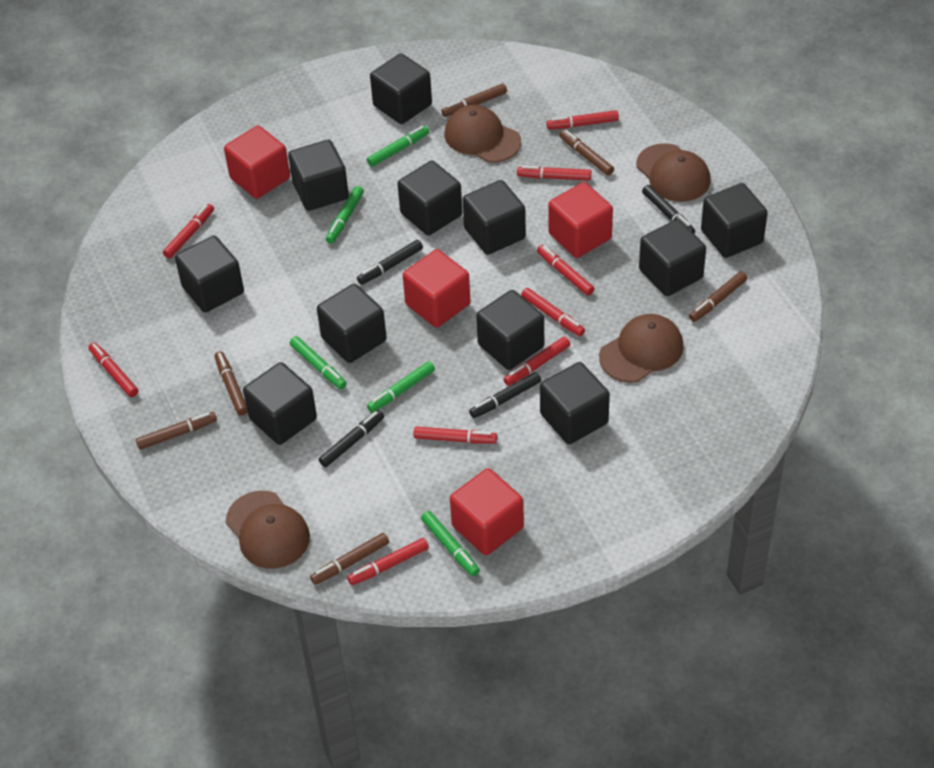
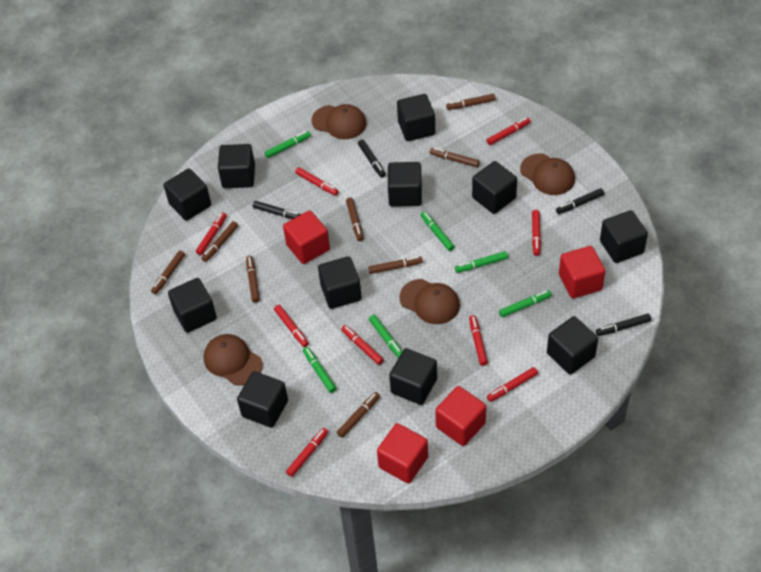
brown marker: 6 -> 8
green marker: 5 -> 6

